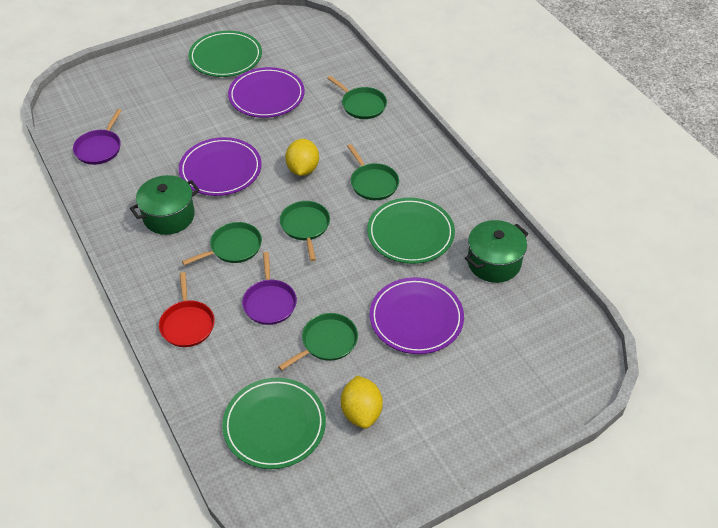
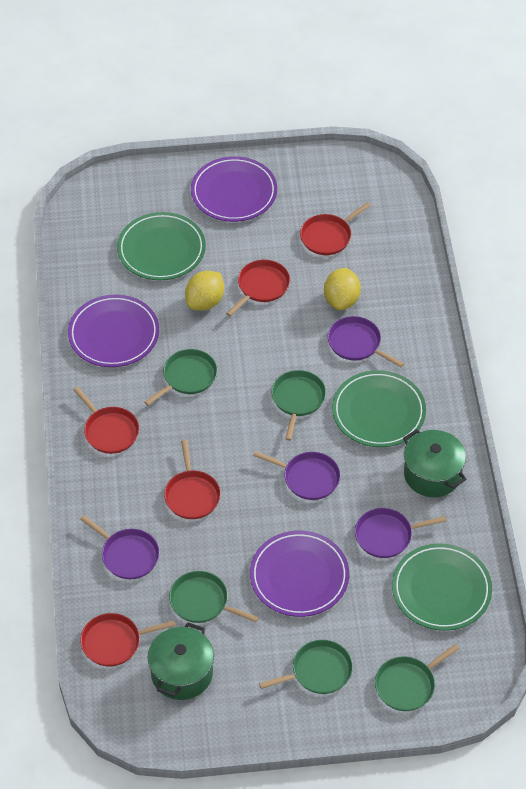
purple pan: 2 -> 4
red pan: 1 -> 5

